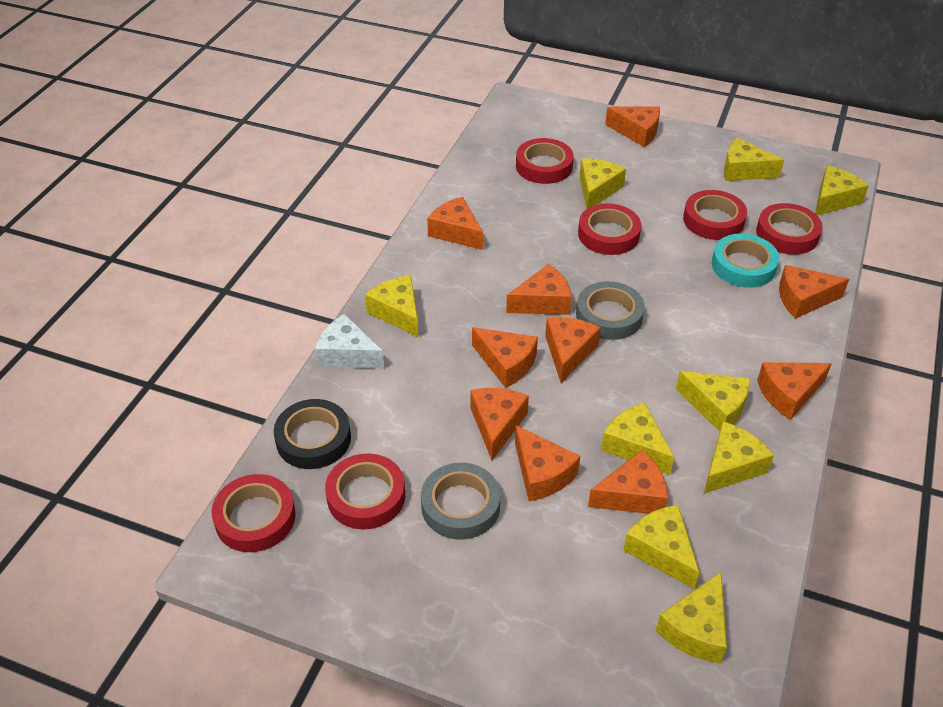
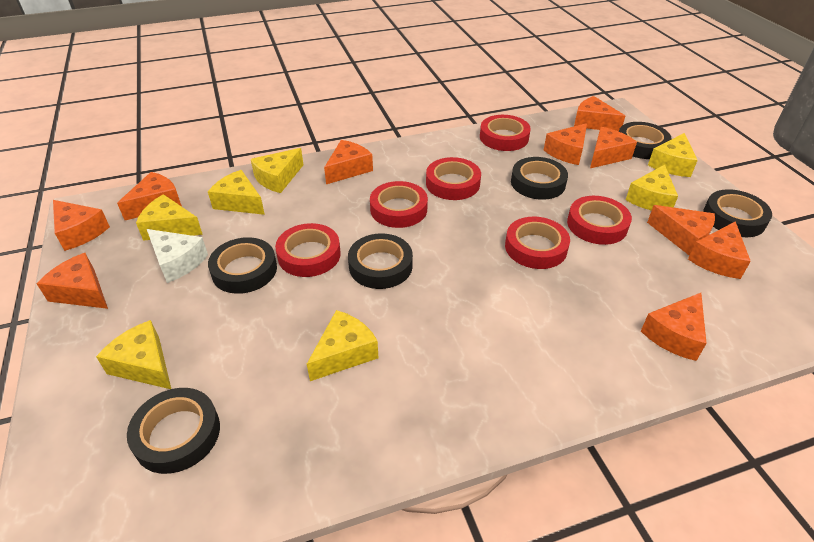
black tape: 1 -> 6
grey tape: 2 -> 0
turquoise tape: 1 -> 0
yellow cheese: 9 -> 7

